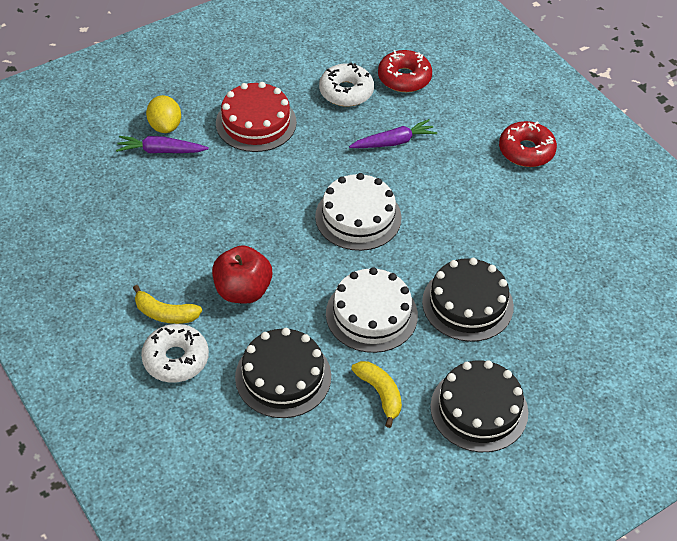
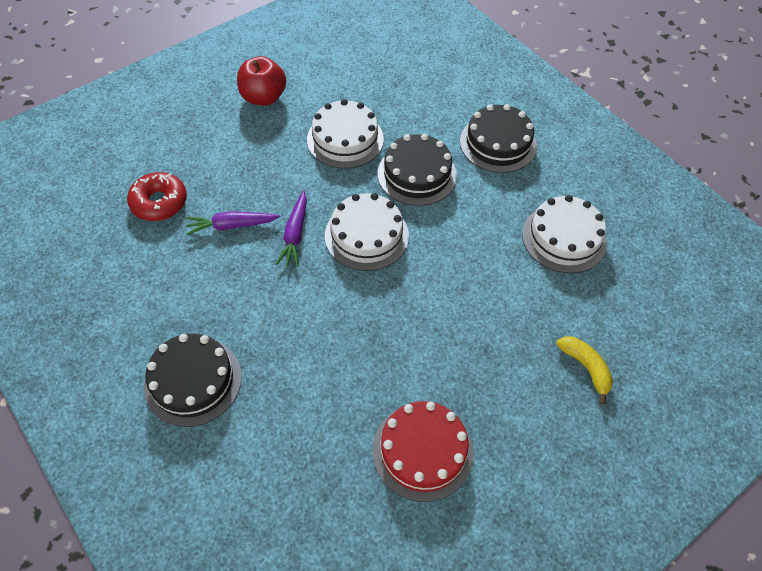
red donut: 2 -> 1
white cake: 2 -> 3
white donut: 2 -> 0
yellow banana: 2 -> 1
yellow lemon: 1 -> 0

